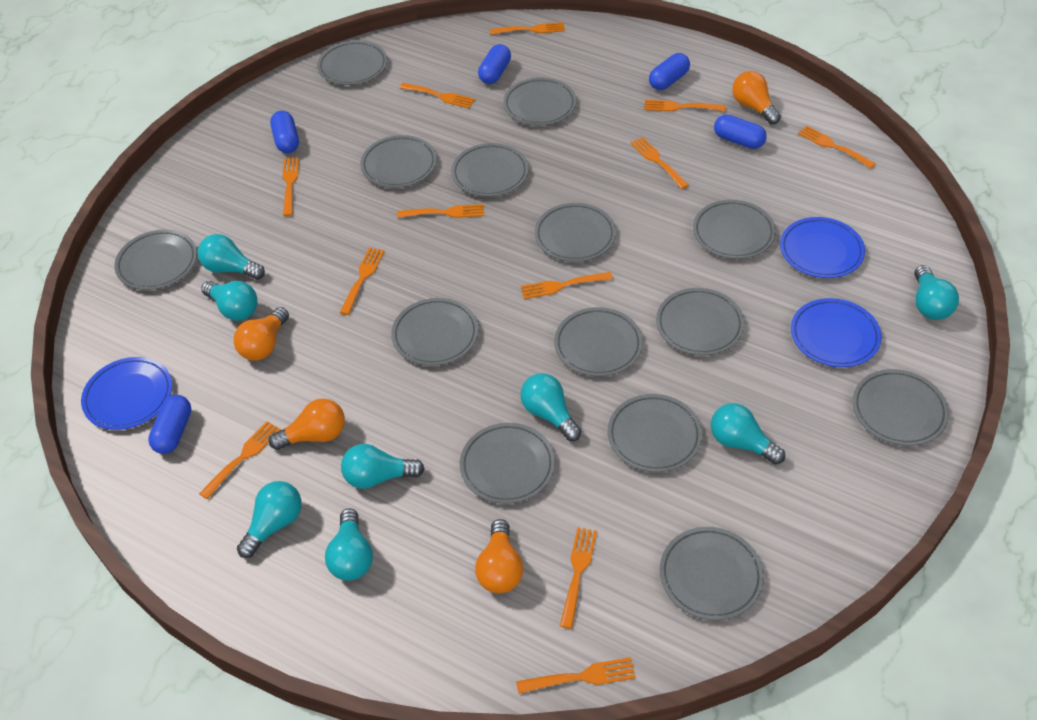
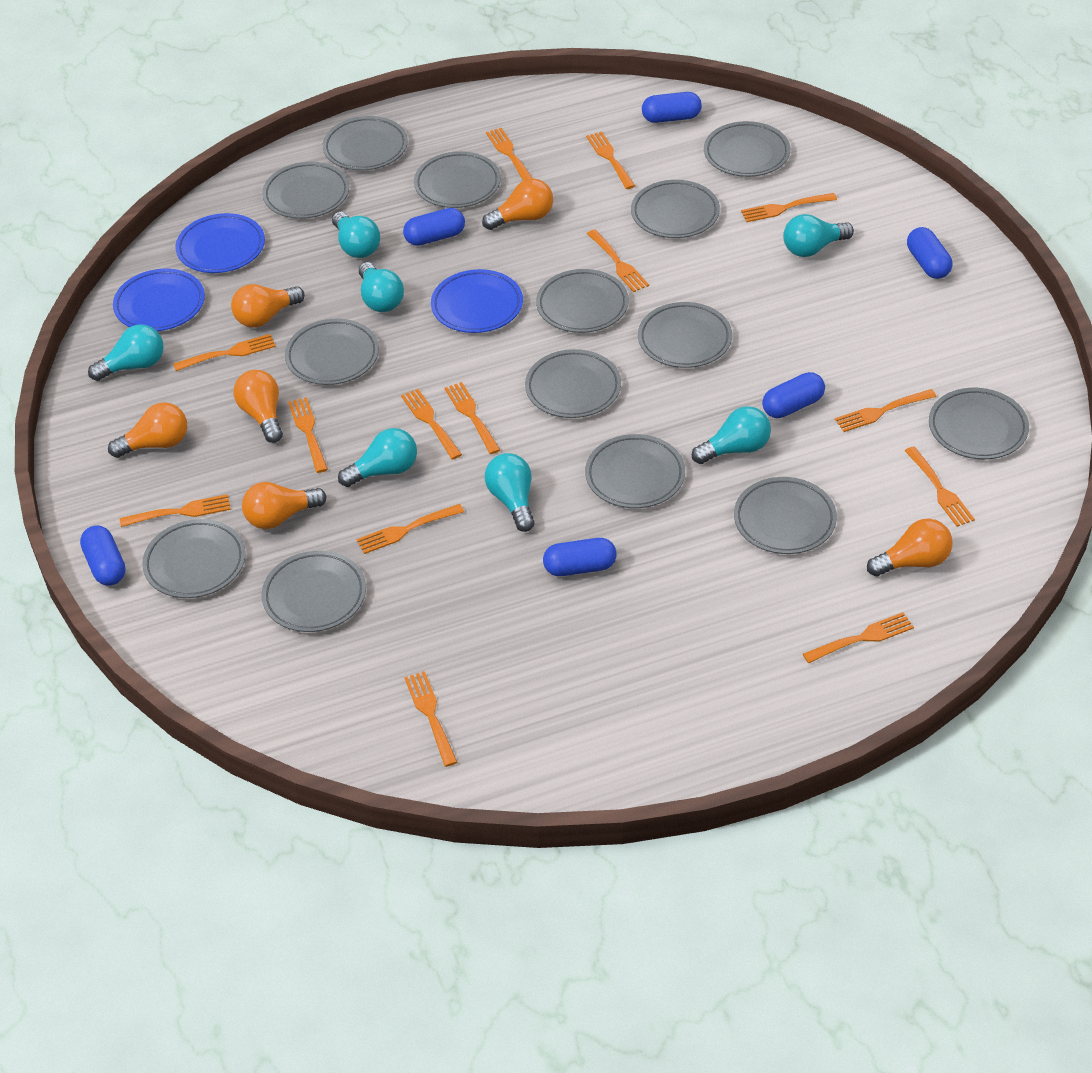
blue capsule: 5 -> 6
orange fork: 12 -> 14
orange light bulb: 4 -> 6
turquoise light bulb: 8 -> 7

